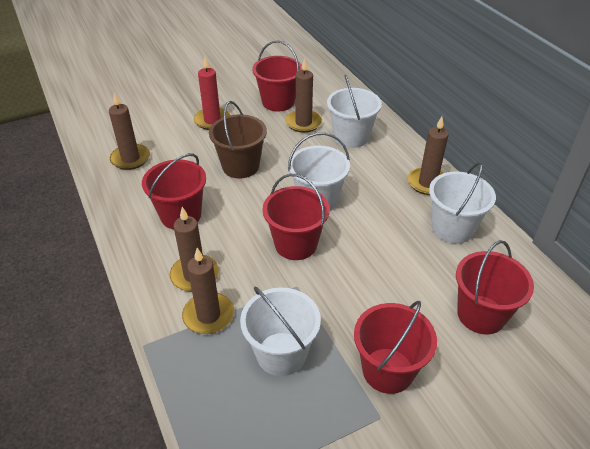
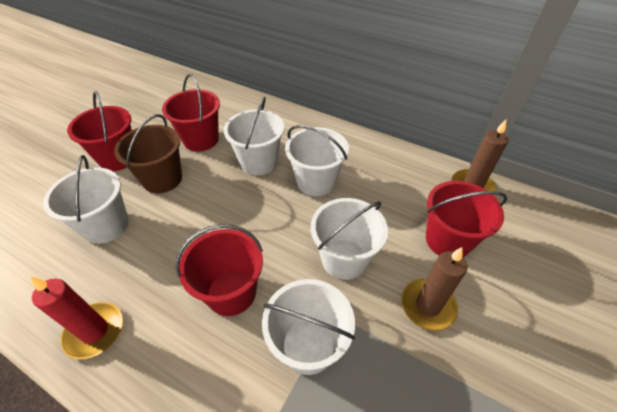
brown candle: 5 -> 2
red bucket: 5 -> 4
white bucket: 4 -> 5

